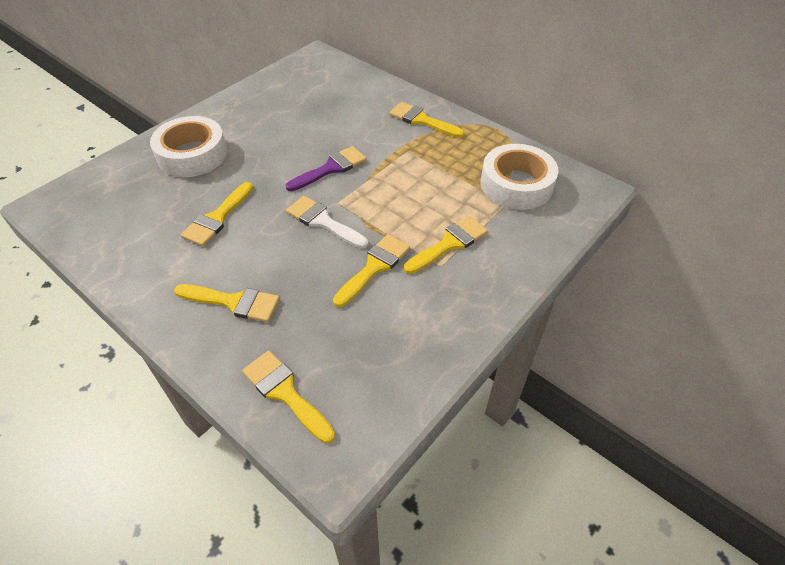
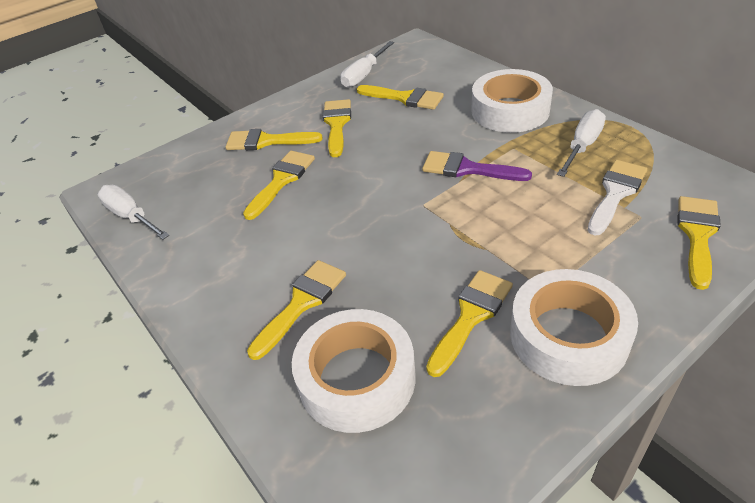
white screwdriver: 0 -> 3
white tape: 2 -> 3
yellow brush: 6 -> 7

